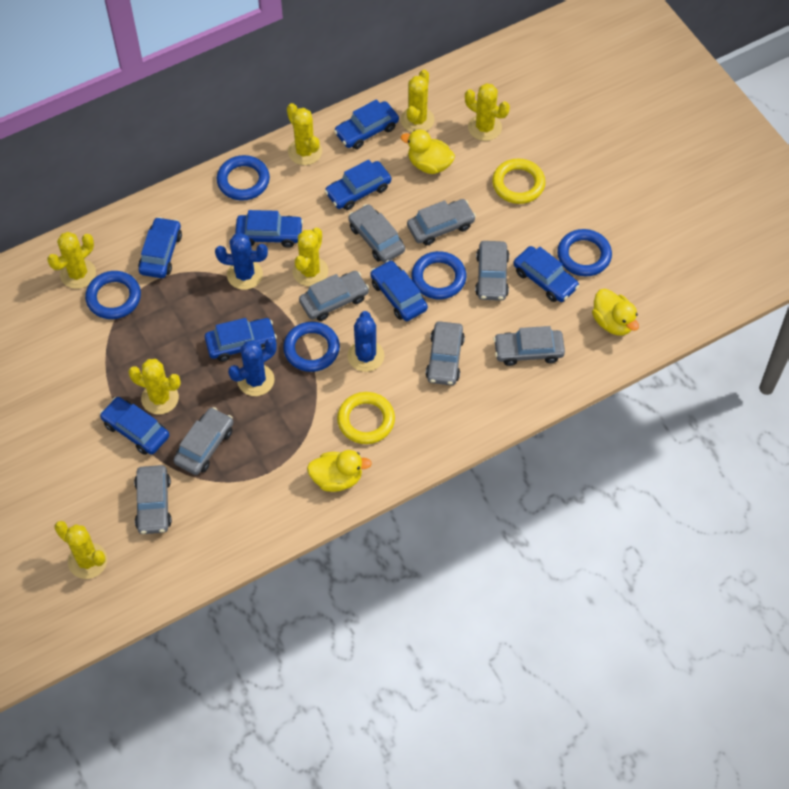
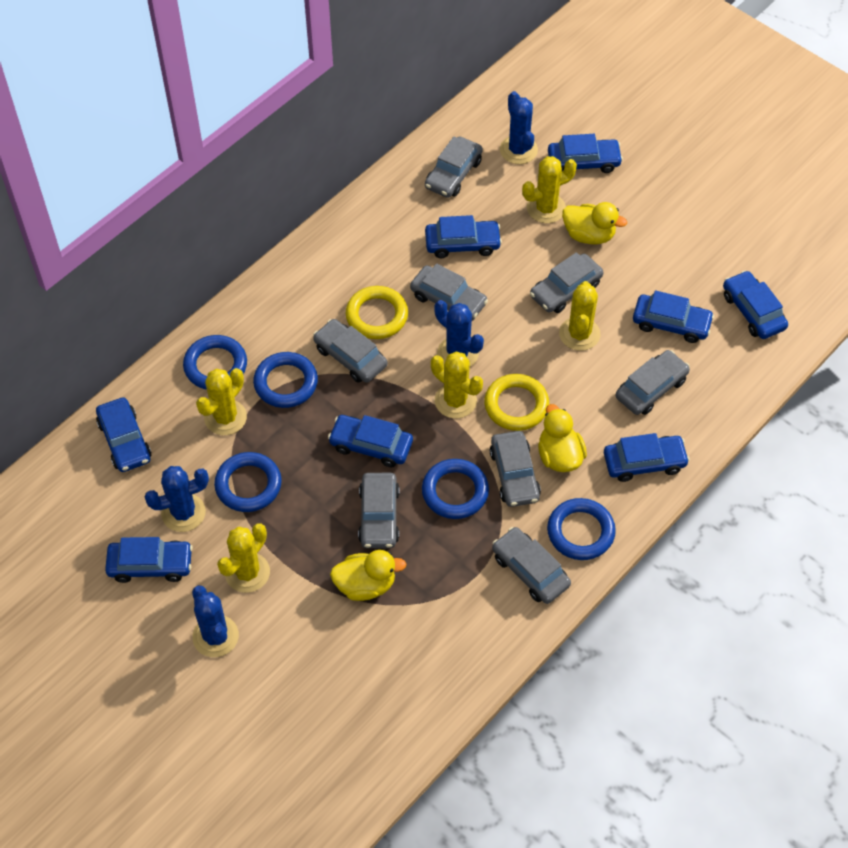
blue cactus: 3 -> 4
yellow cactus: 7 -> 5

